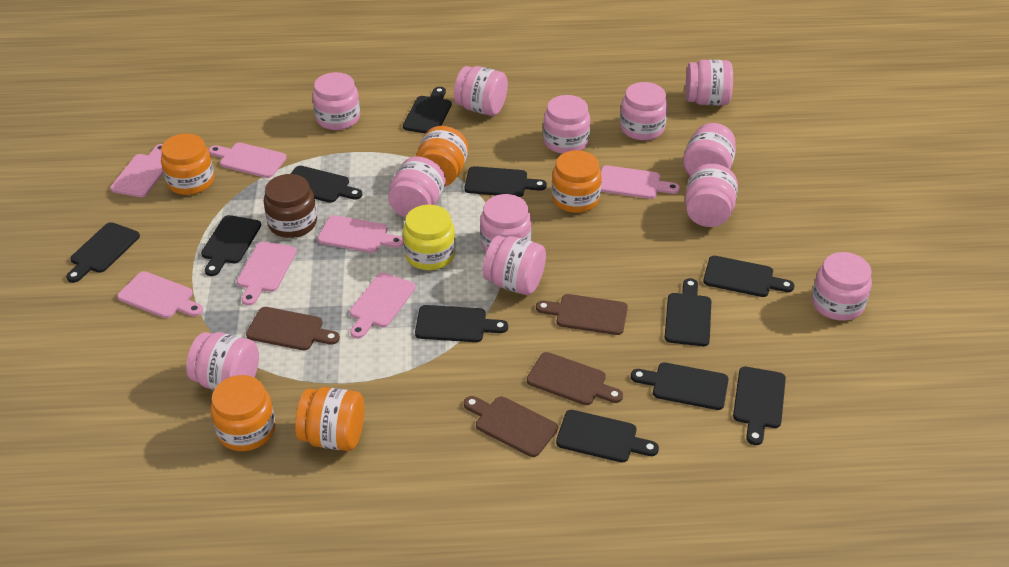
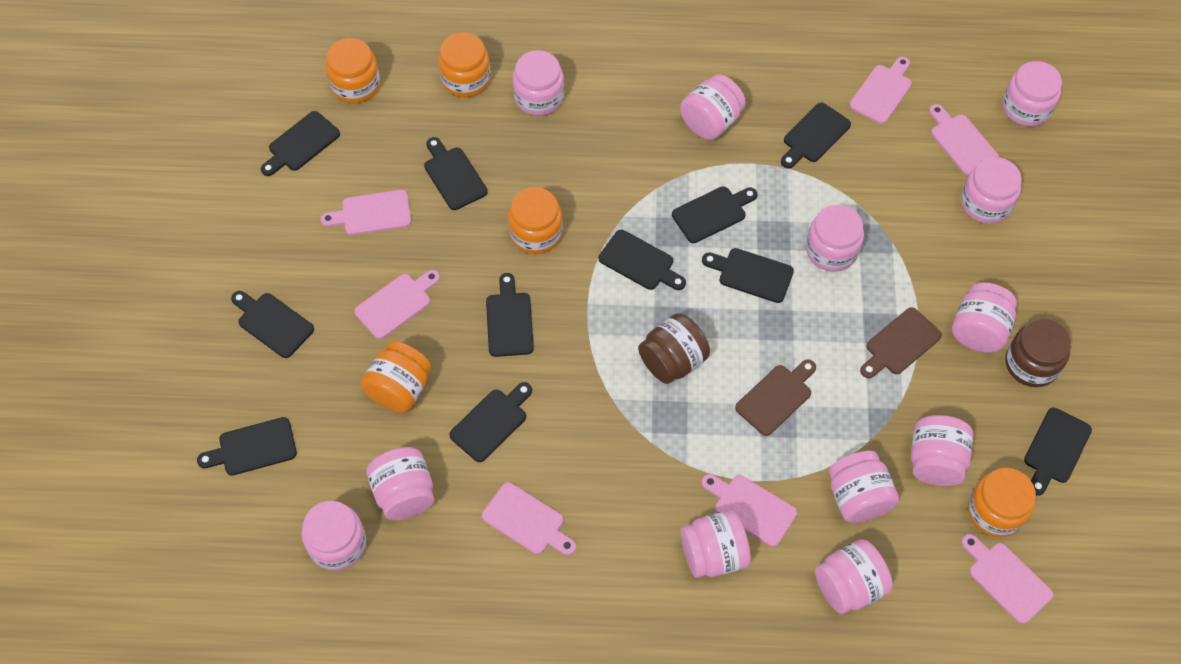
brown cutting board: 4 -> 2
brown jar: 1 -> 2
yellow jar: 1 -> 0

